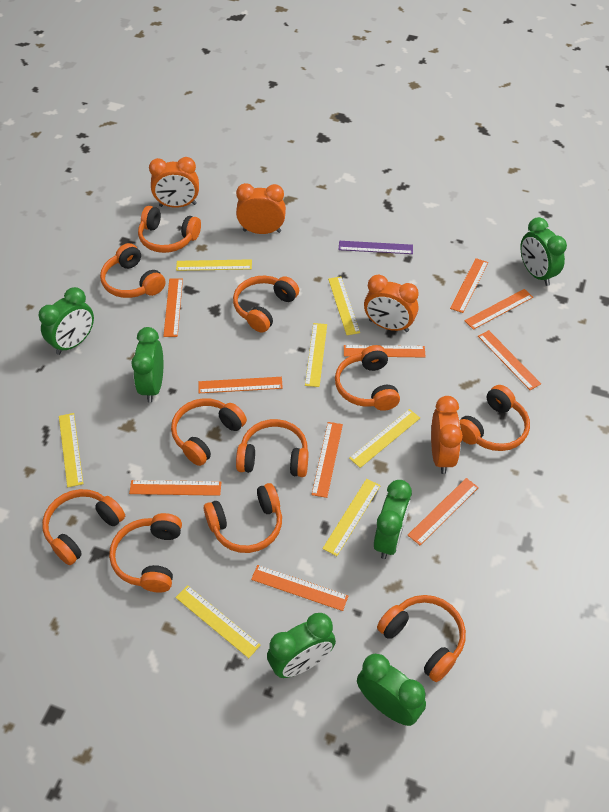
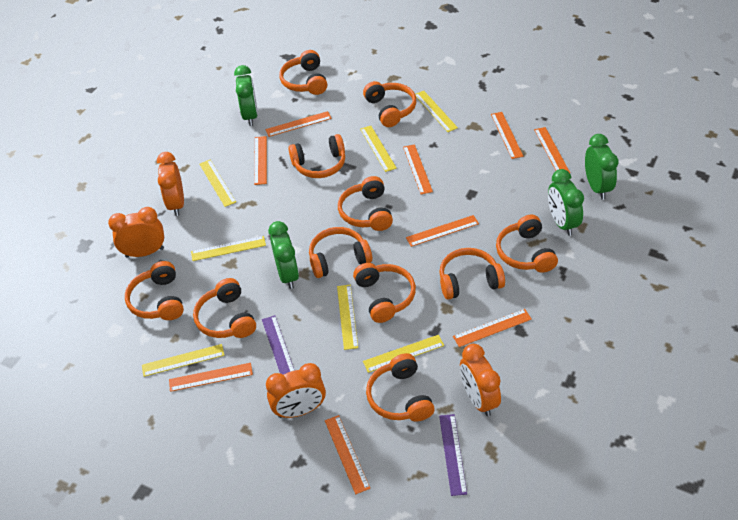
green clock: 6 -> 4
orange ruler: 10 -> 9
purple ruler: 1 -> 2

